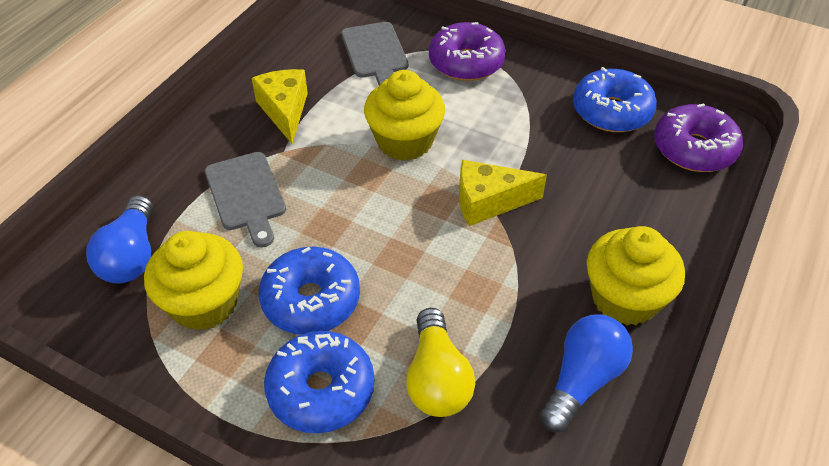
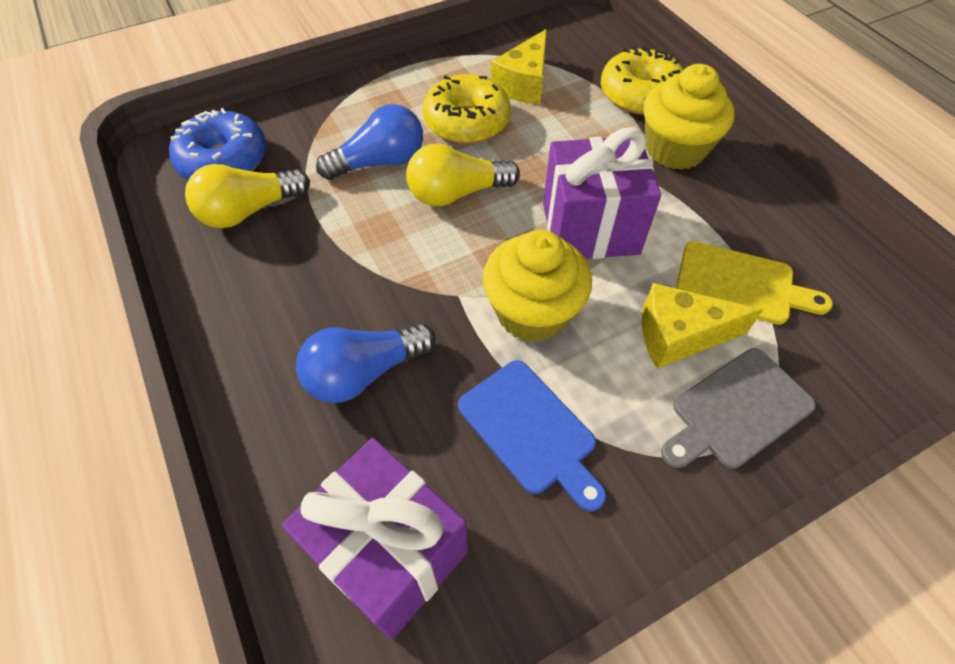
blue cutting board: 0 -> 1
blue donut: 3 -> 1
grey cutting board: 2 -> 1
purple donut: 2 -> 0
purple gift: 0 -> 2
yellow cupcake: 3 -> 2
yellow cutting board: 0 -> 1
yellow donut: 0 -> 2
yellow light bulb: 1 -> 2

